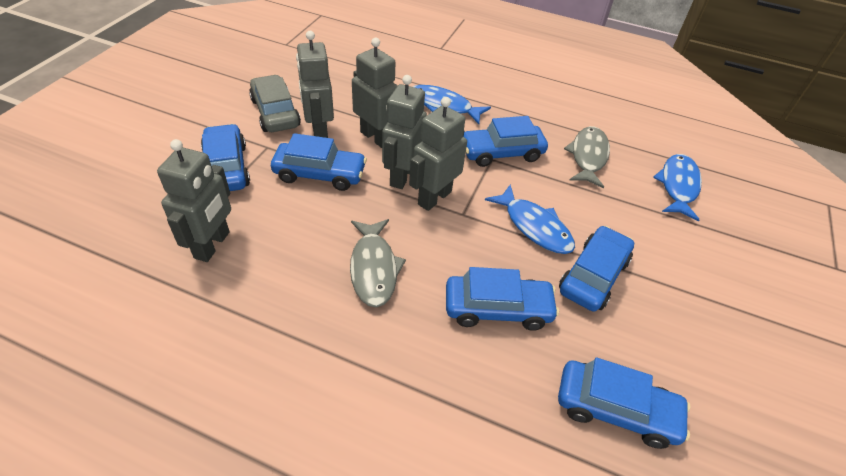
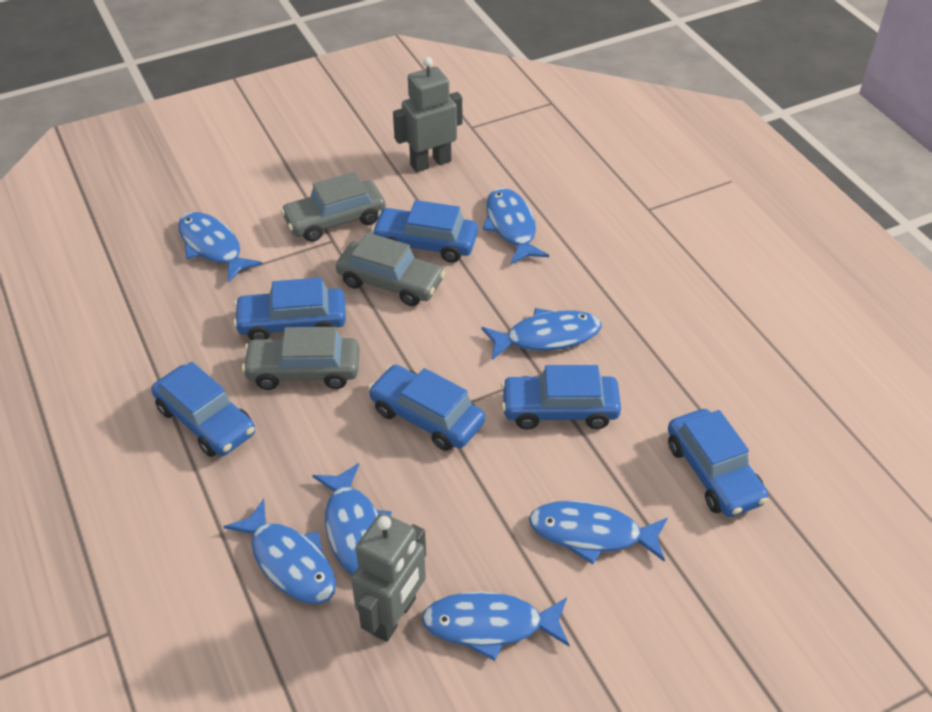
blue fish: 3 -> 7
grey car: 1 -> 3
grey fish: 2 -> 0
grey robot: 5 -> 2

